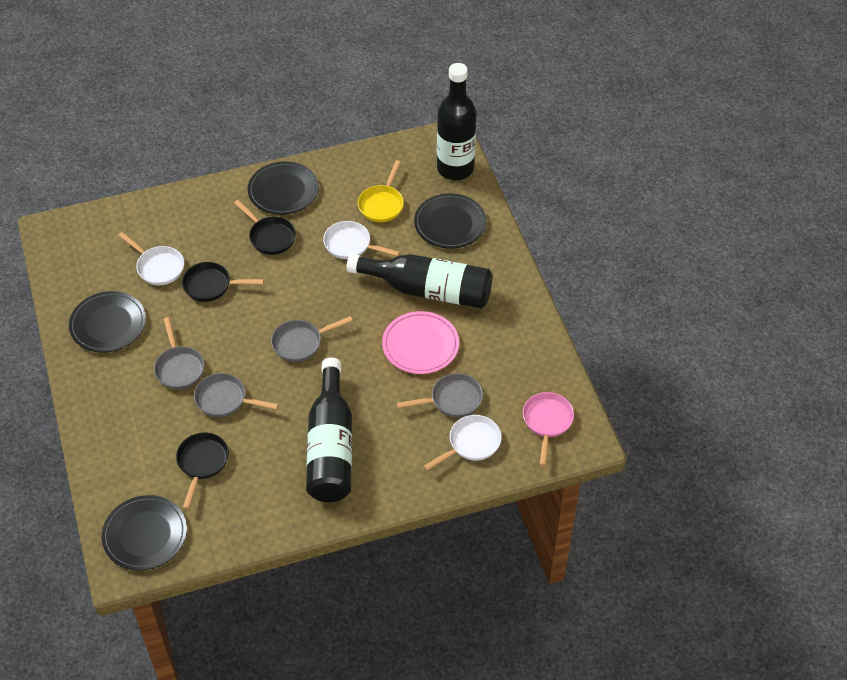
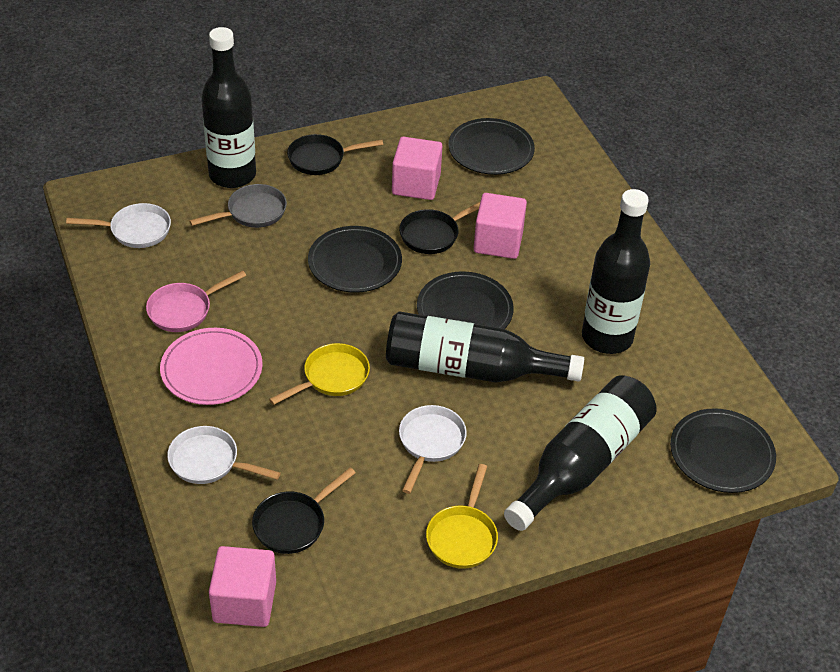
black bottle: 3 -> 4
grey pan: 4 -> 1
pink cube: 0 -> 3
yellow pan: 1 -> 2

